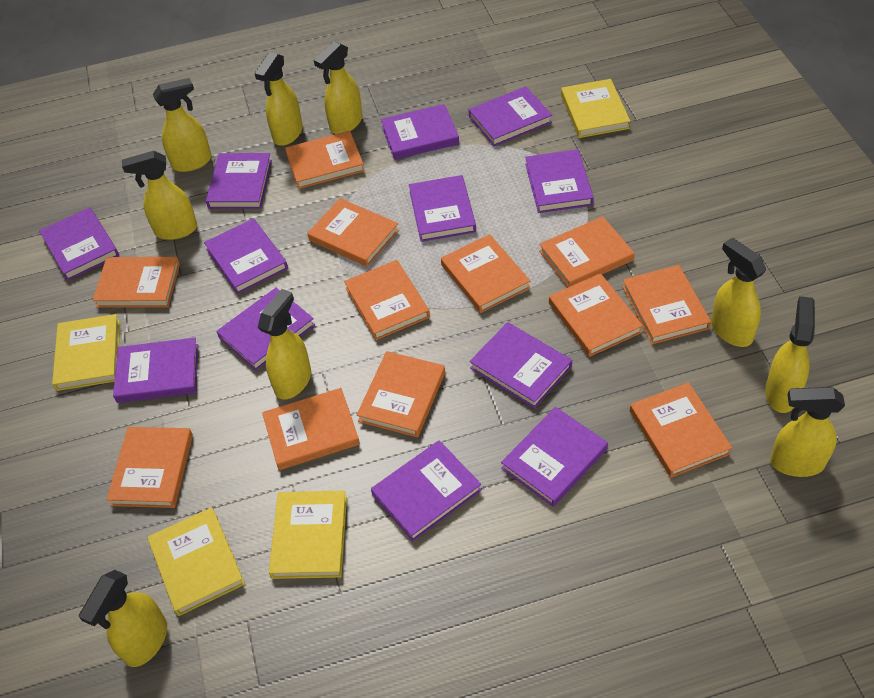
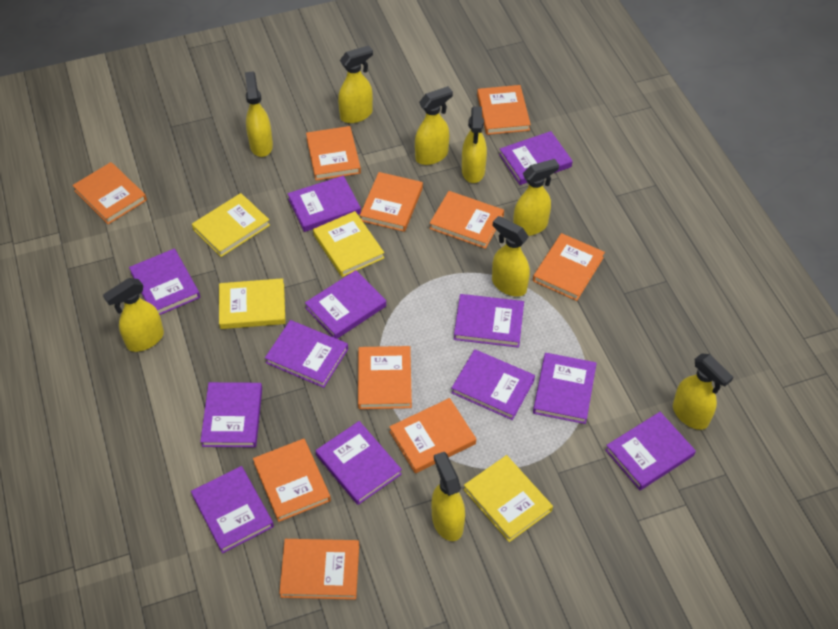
orange book: 12 -> 10

